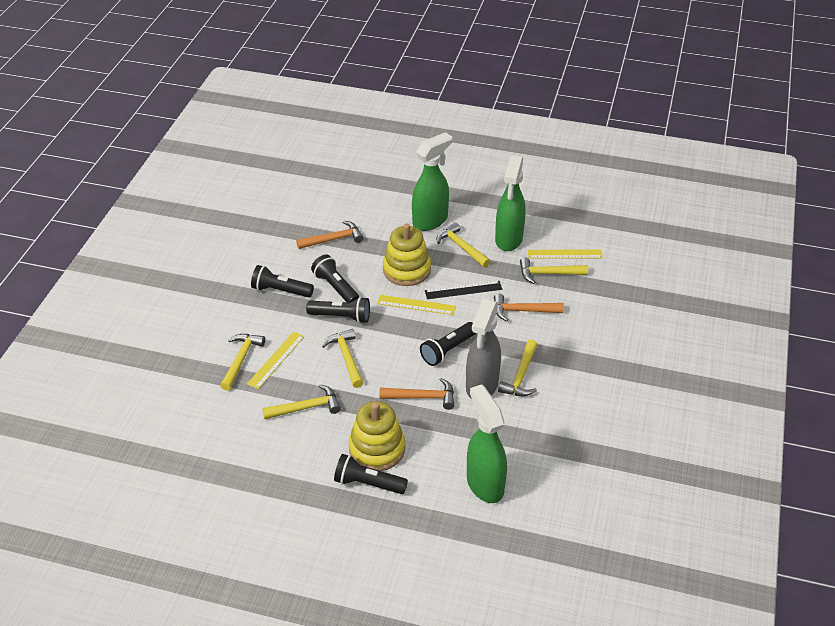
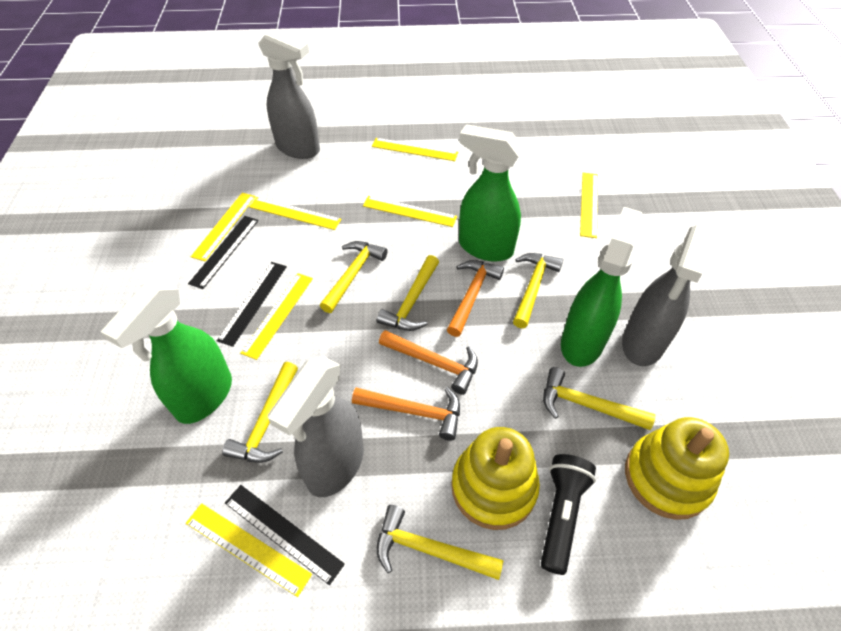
black flashlight: 5 -> 1
black ruler: 1 -> 3
grey spray bottle: 1 -> 3
yellow ruler: 3 -> 7

